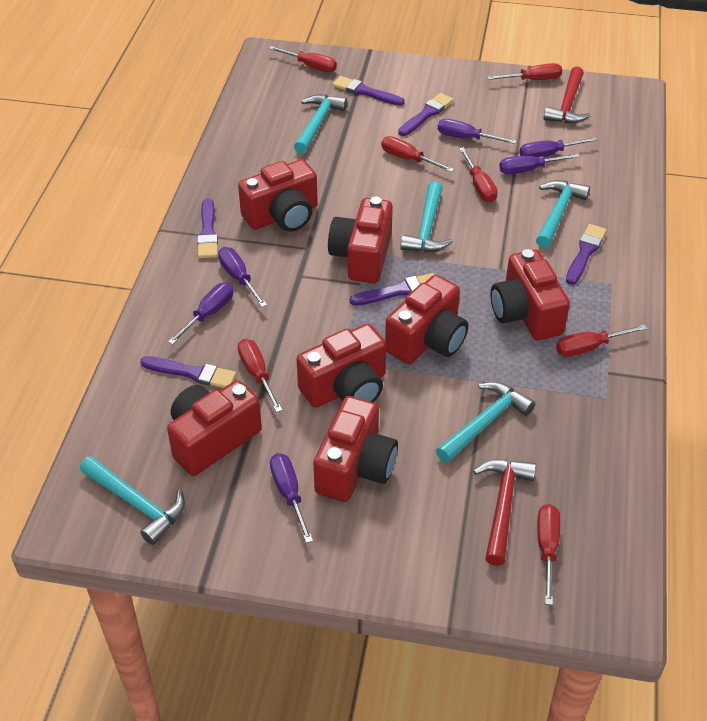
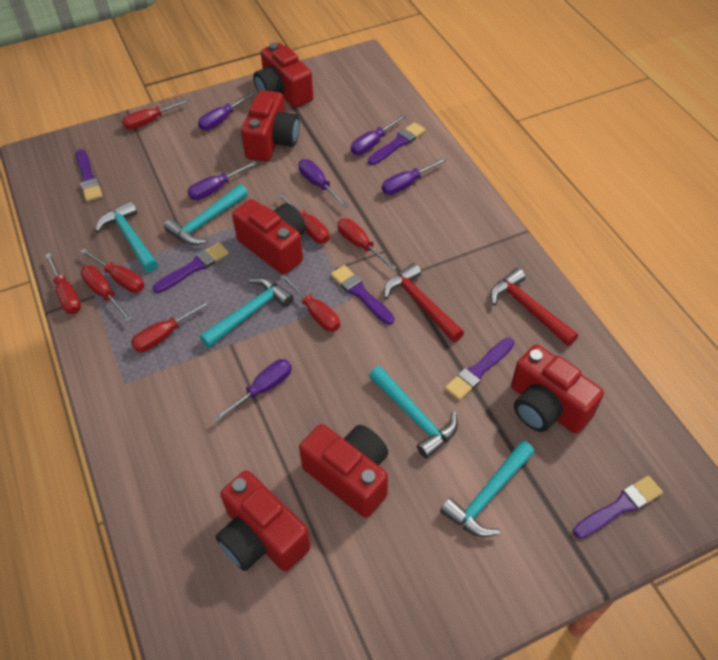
red camera: 7 -> 6
red screwdriver: 7 -> 8

